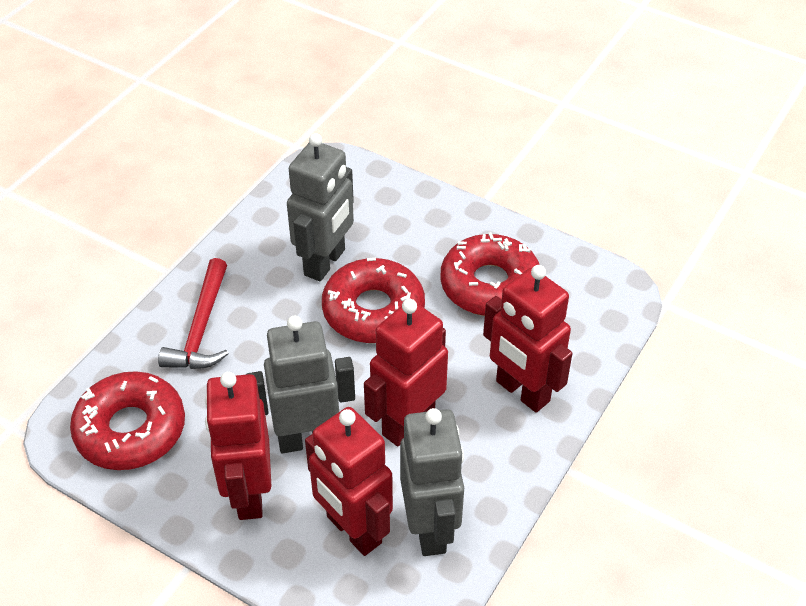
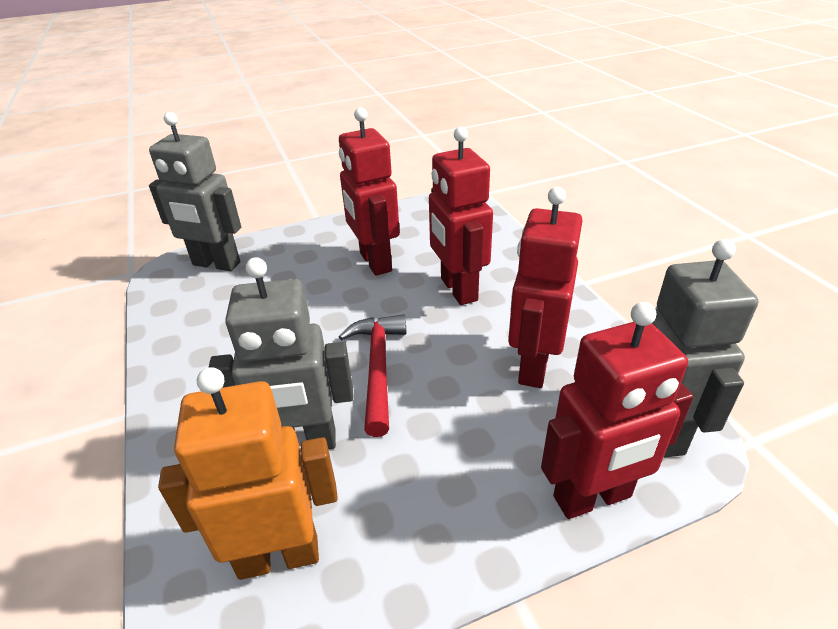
orange robot: 0 -> 1
red donut: 3 -> 0

